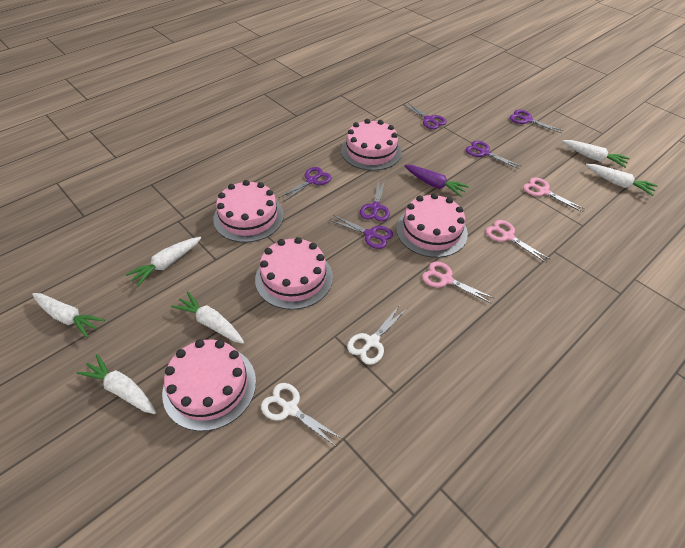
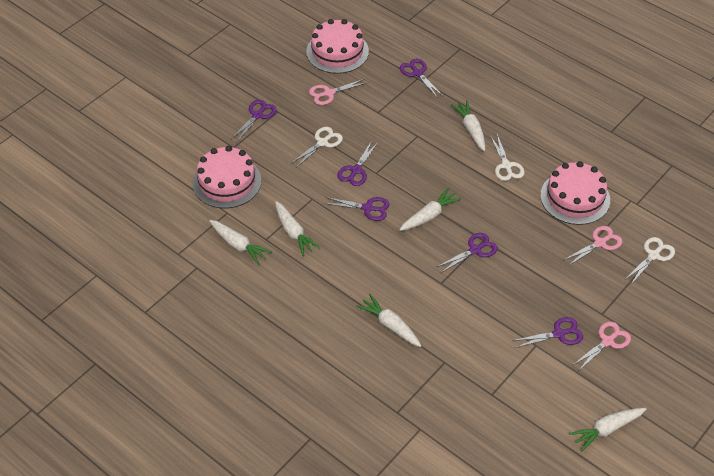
pink cake: 5 -> 3
purple carrot: 1 -> 0
white scissors: 2 -> 3

